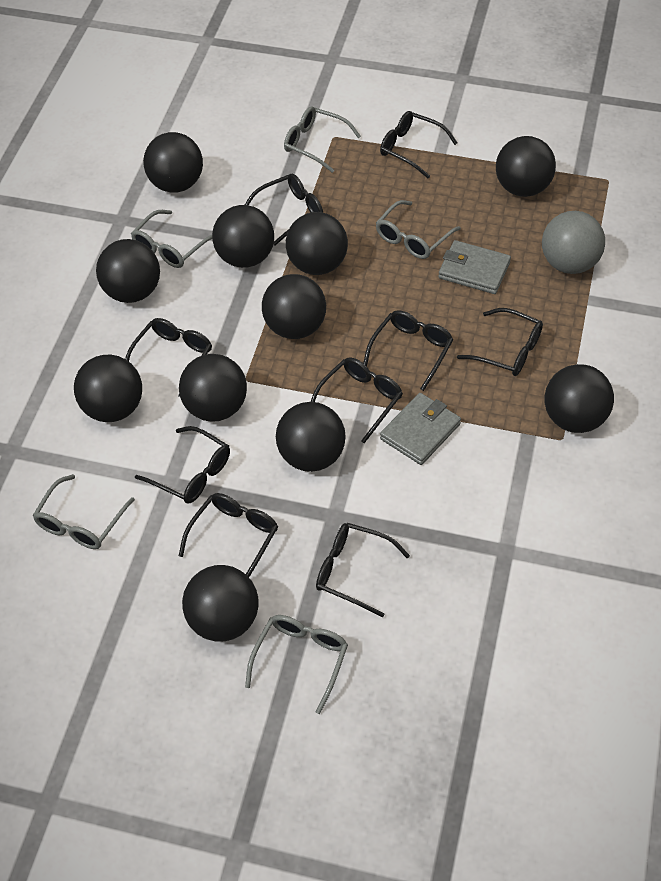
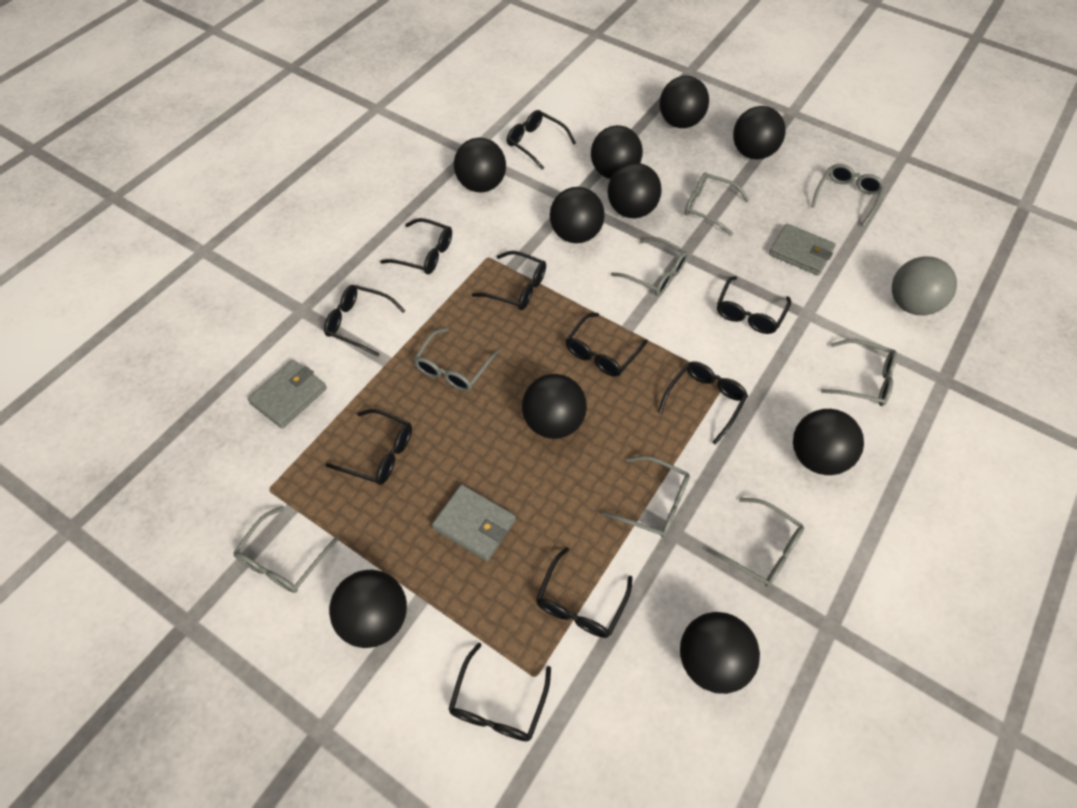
black ball: 11 -> 10
black glasses: 9 -> 10
grey glasses: 5 -> 8
grey wallet: 2 -> 3

